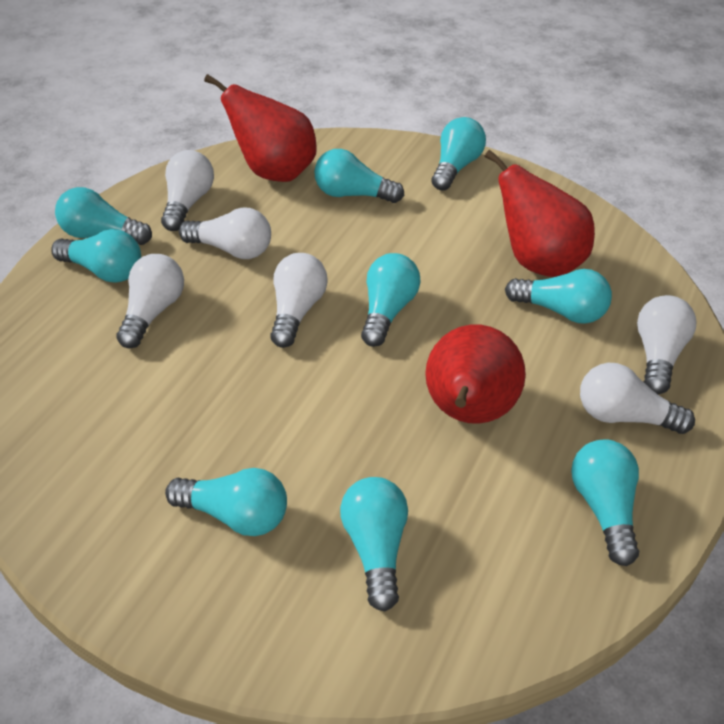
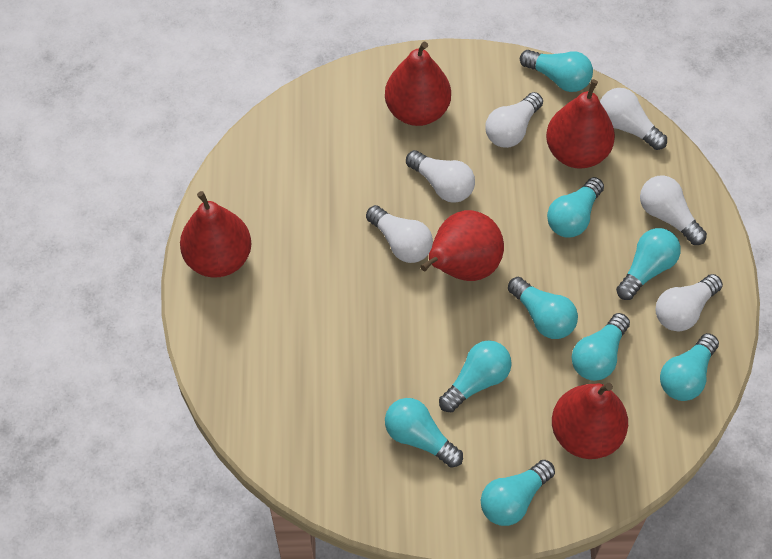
red pear: 3 -> 5

